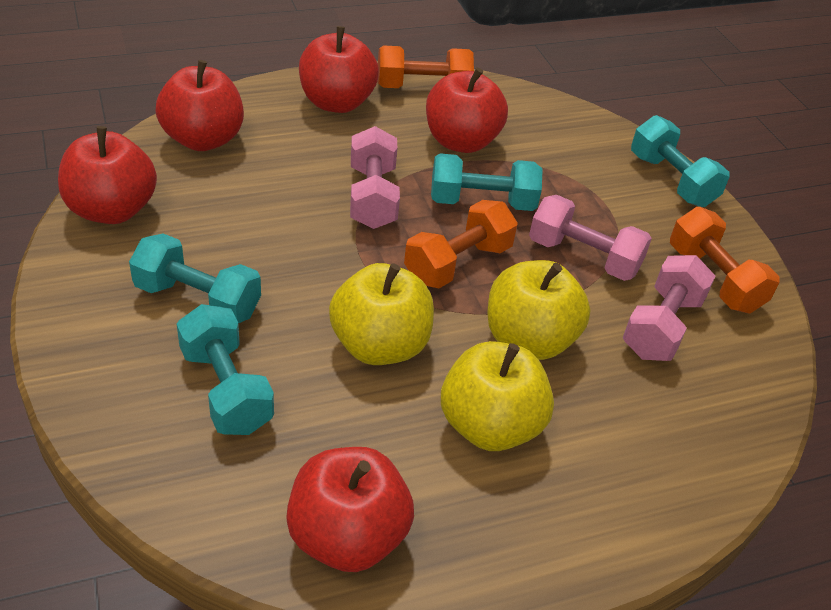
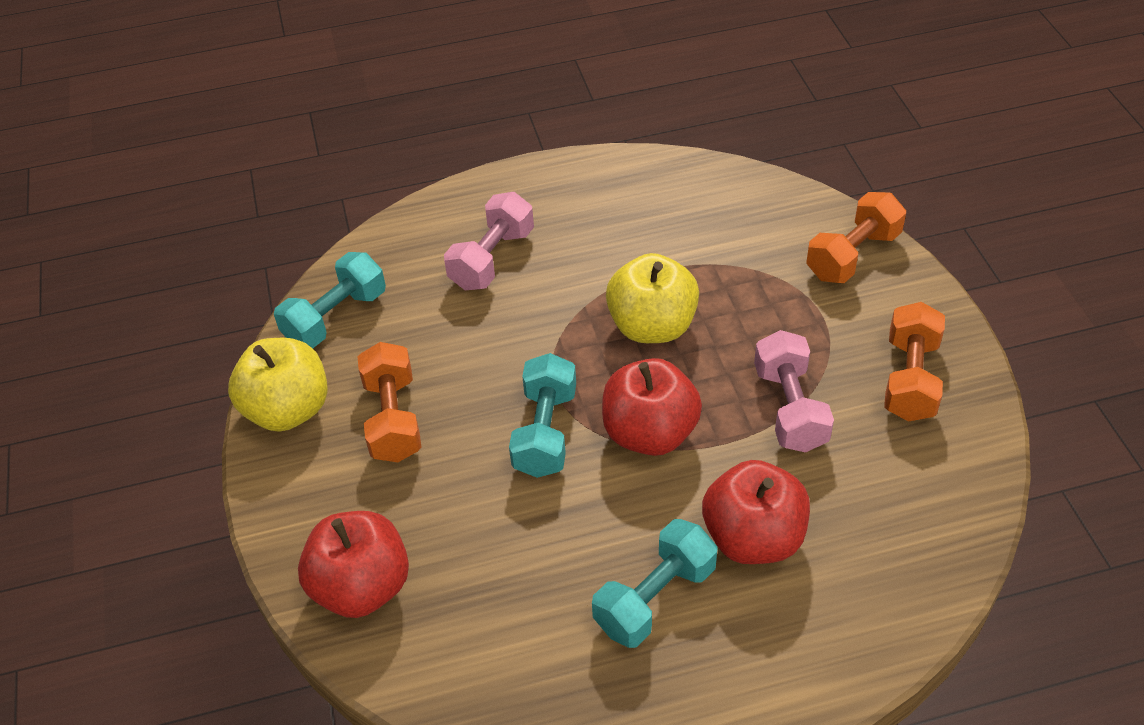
pink dumbbell: 3 -> 2
red apple: 5 -> 3
turquoise dumbbell: 4 -> 3
yellow apple: 3 -> 2

